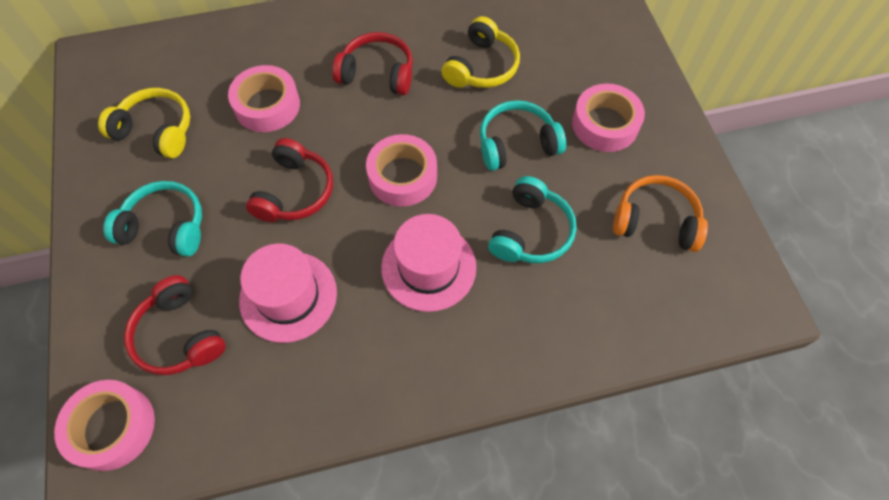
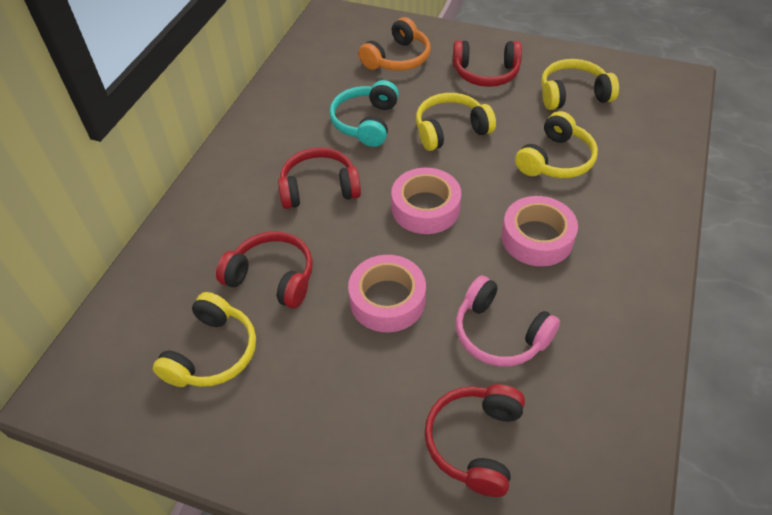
pink hat: 2 -> 0
pink headphones: 0 -> 1
pink tape: 4 -> 3
red headphones: 3 -> 4
turquoise headphones: 3 -> 1
yellow headphones: 2 -> 4

